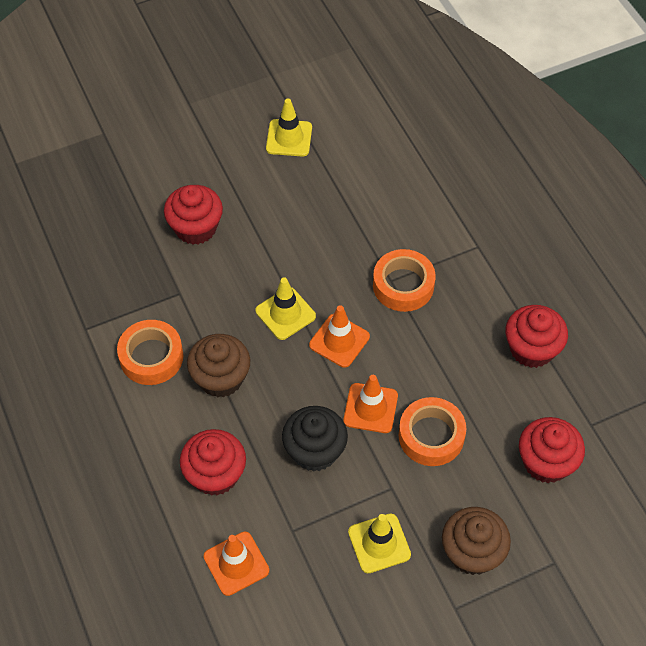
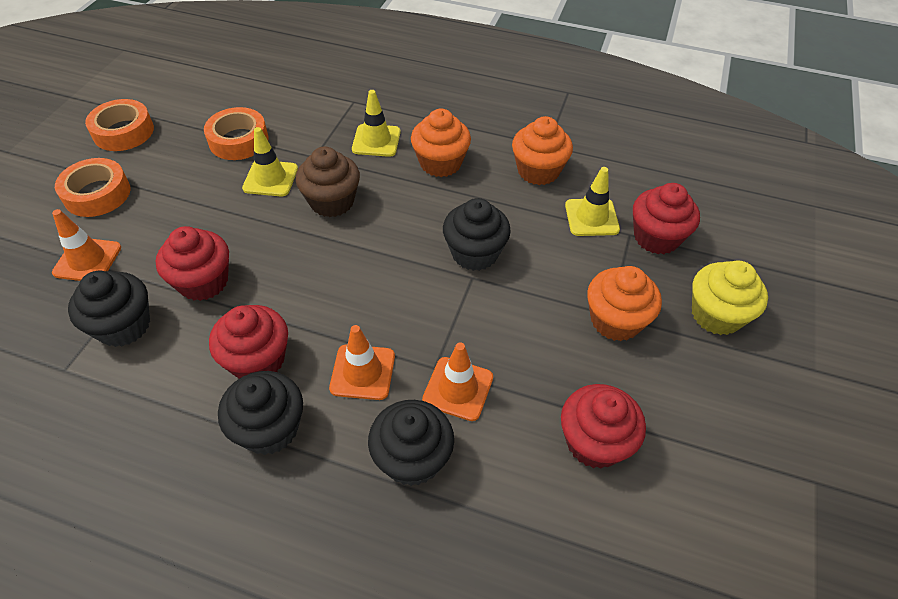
black cupcake: 1 -> 4
brown cupcake: 2 -> 1
orange cupcake: 0 -> 3
yellow cupcake: 0 -> 1

